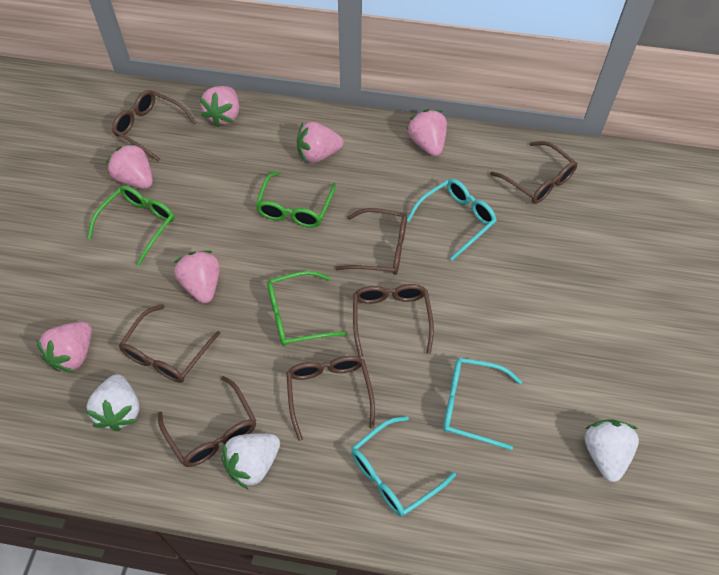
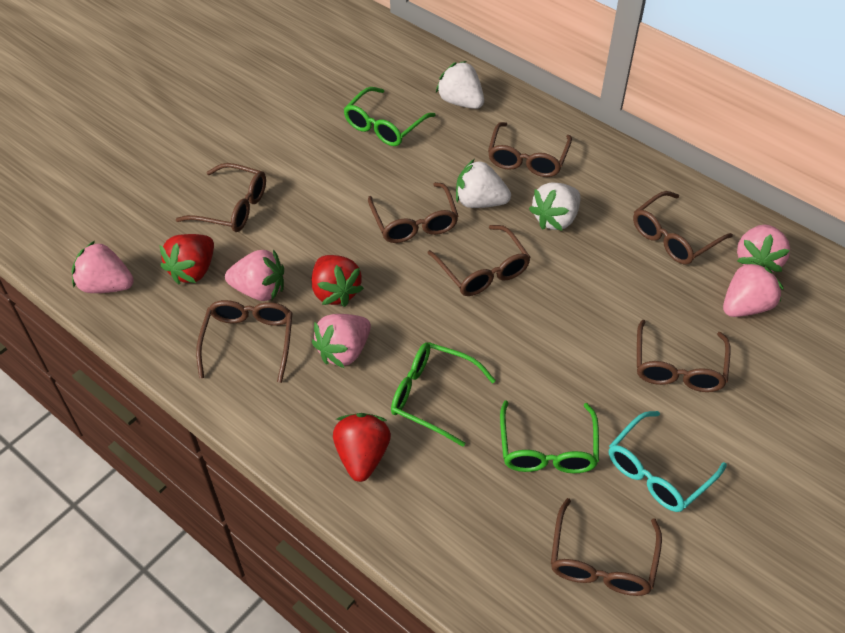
brown glasses: 7 -> 8
pink strawberry: 6 -> 5
red strawberry: 0 -> 3
turquoise glasses: 3 -> 1

